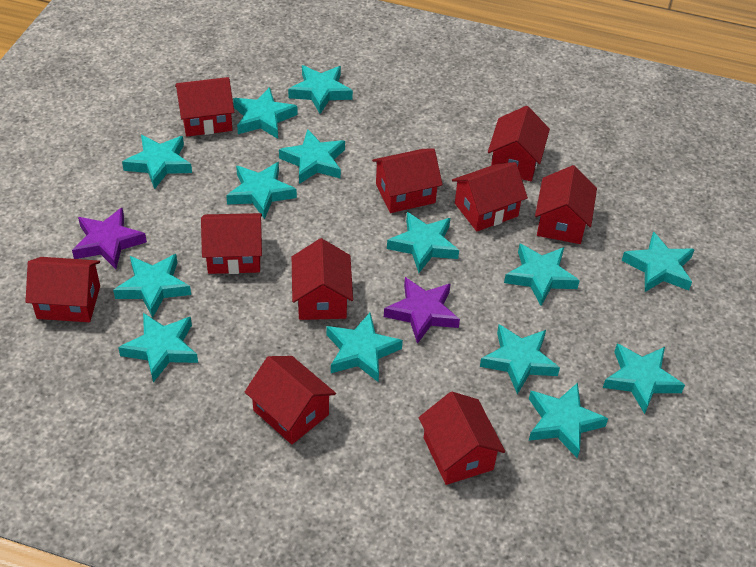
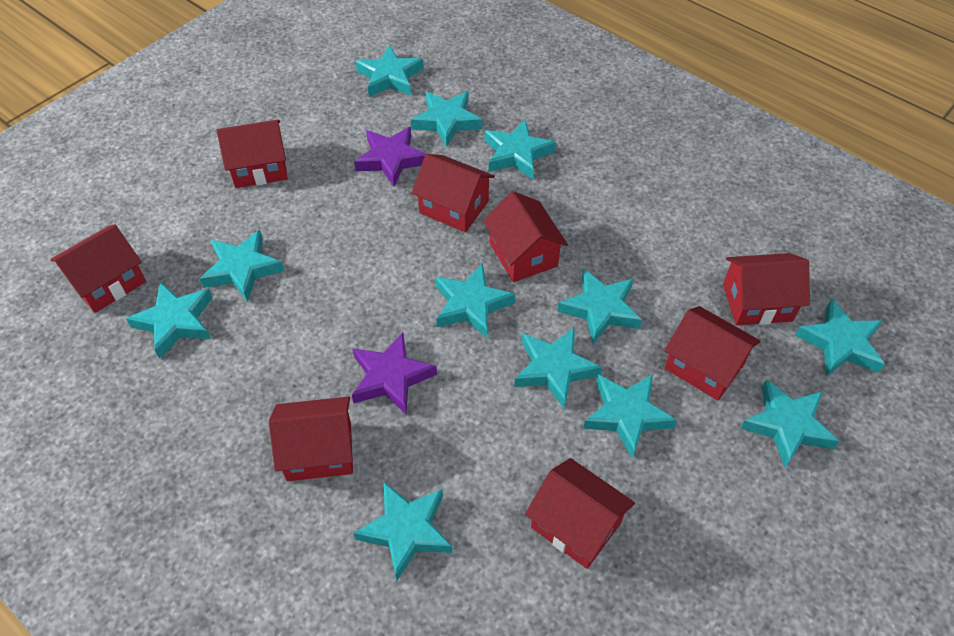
red house: 10 -> 8
turquoise star: 14 -> 12

